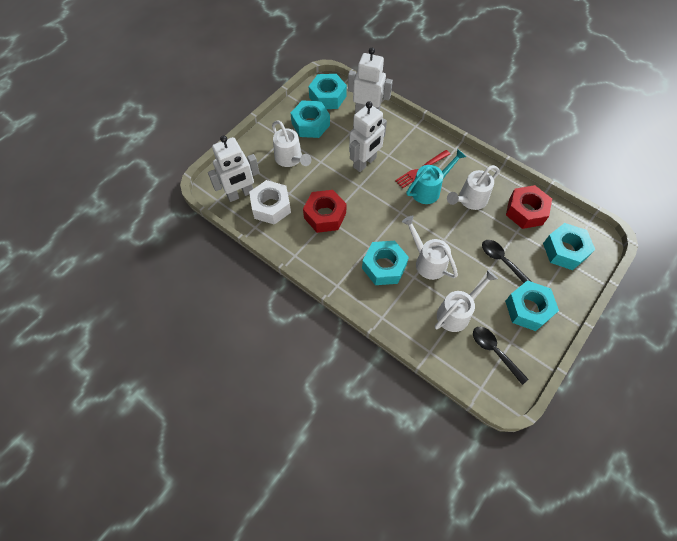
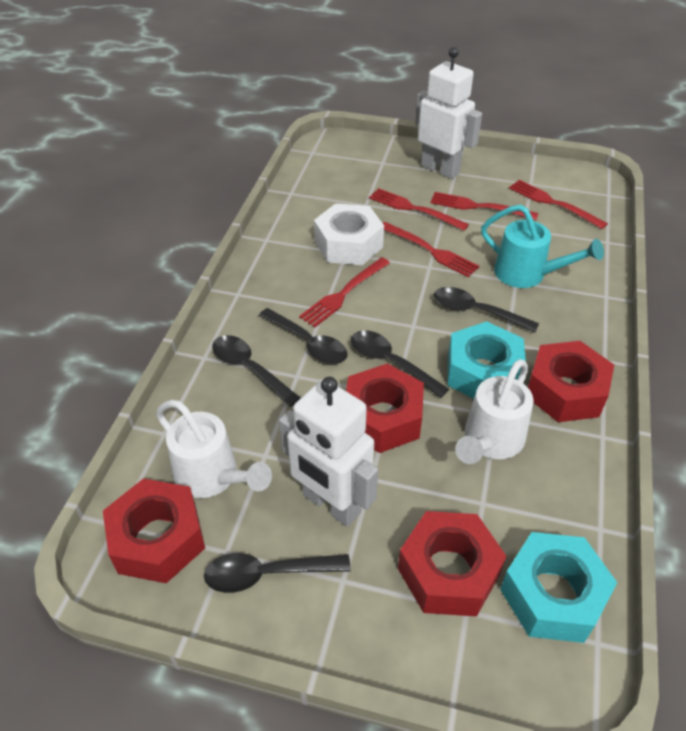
black spoon: 2 -> 5
red fork: 1 -> 5
red nut: 2 -> 4
turquoise nut: 5 -> 2
white robot: 3 -> 2
white watering can: 4 -> 2

